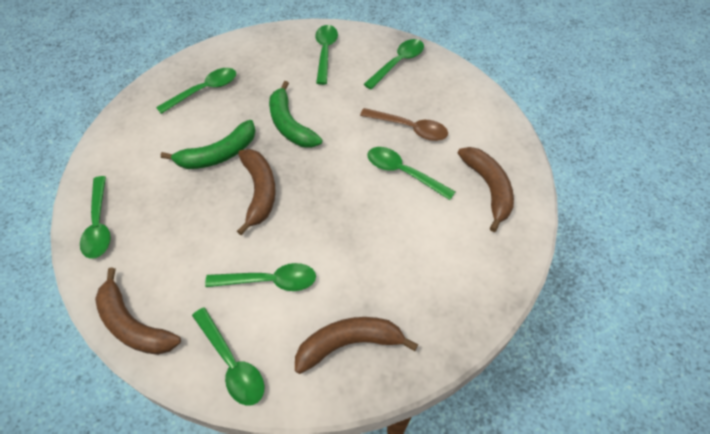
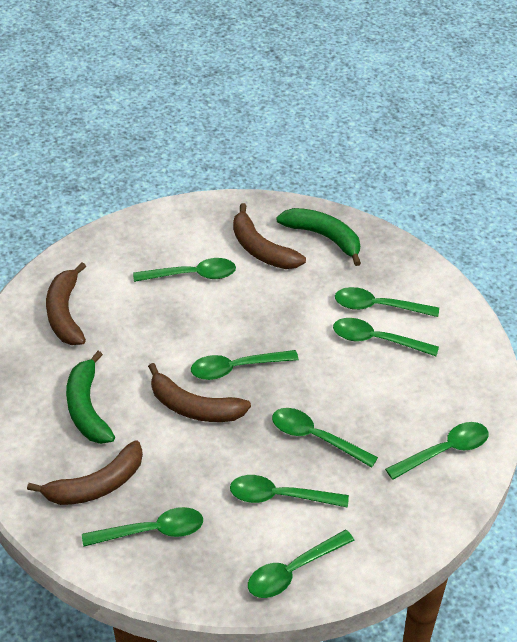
brown spoon: 1 -> 0
green spoon: 7 -> 9

